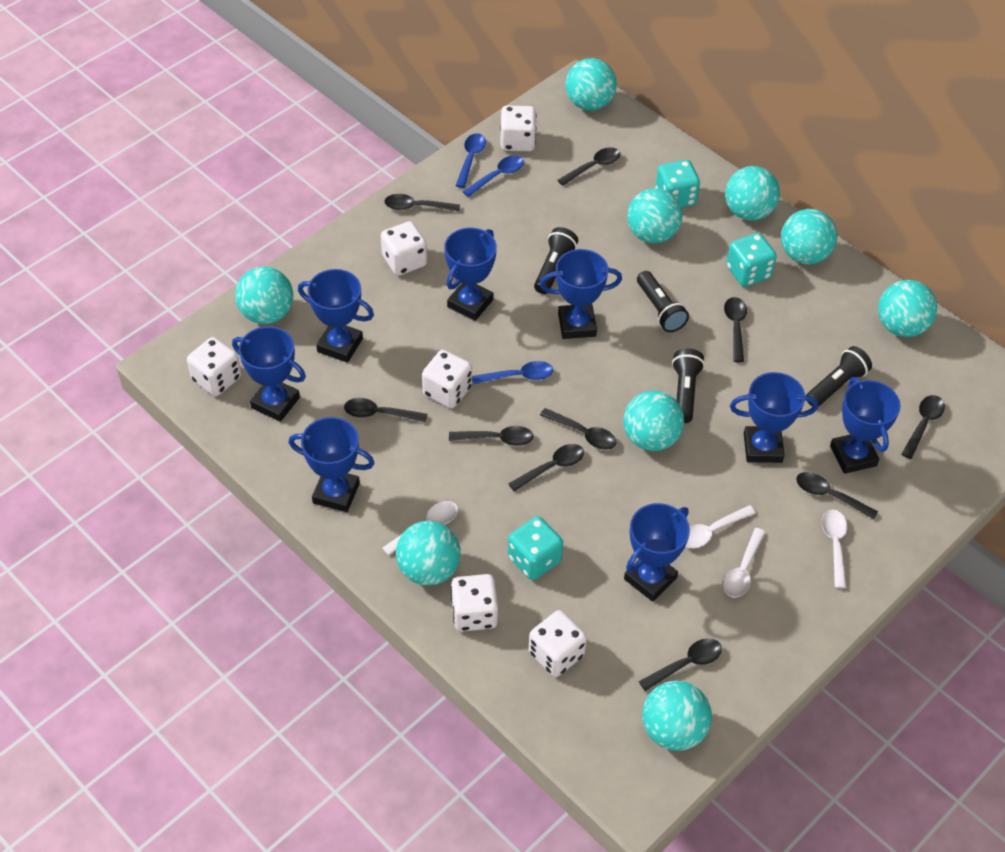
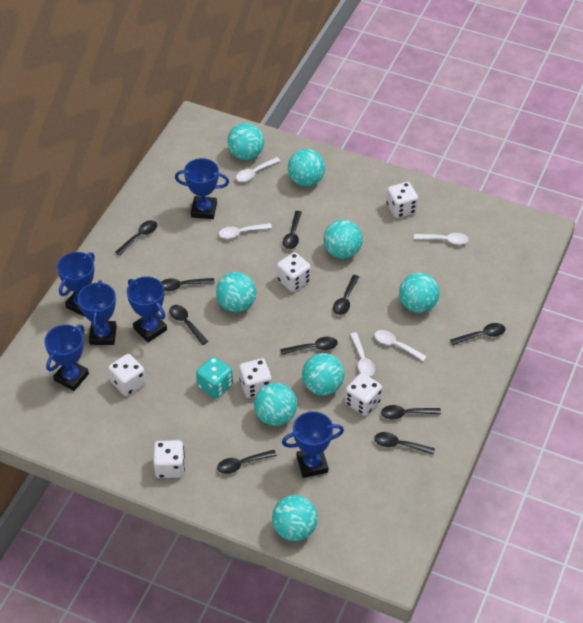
black flashlight: 4 -> 0
blue spoon: 3 -> 0
blue trophy: 8 -> 6
turquoise ball: 9 -> 8
turquoise dice: 3 -> 1
white spoon: 4 -> 5

